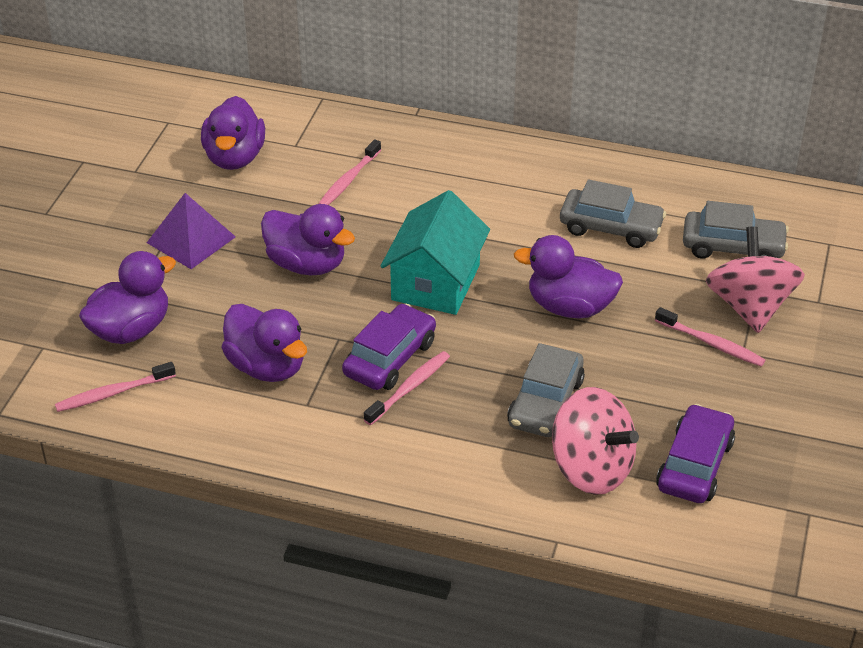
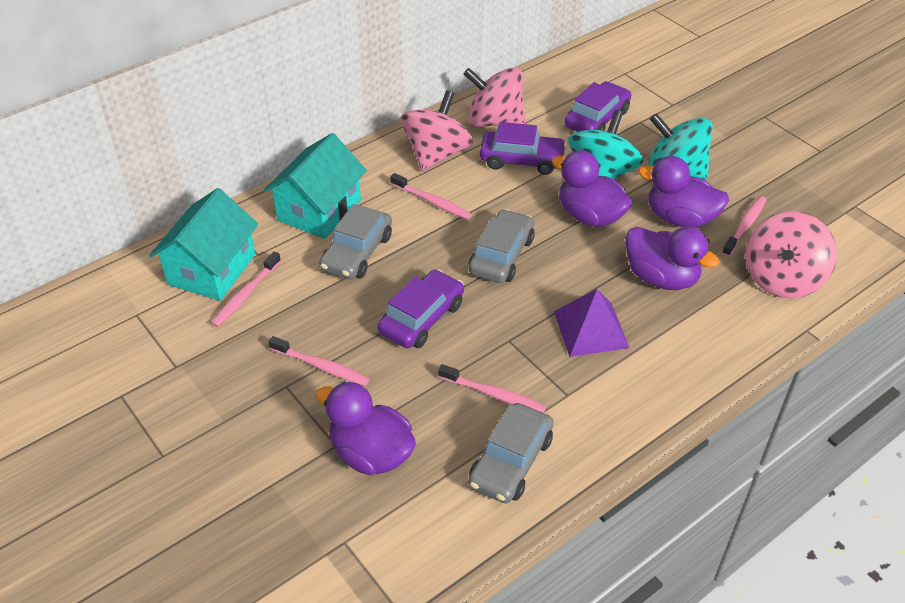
pink spinning top: 2 -> 3
pink toothbrush: 4 -> 5
purple car: 2 -> 3
purple duck: 5 -> 4
turquoise house: 1 -> 2
turquoise spinning top: 0 -> 2

